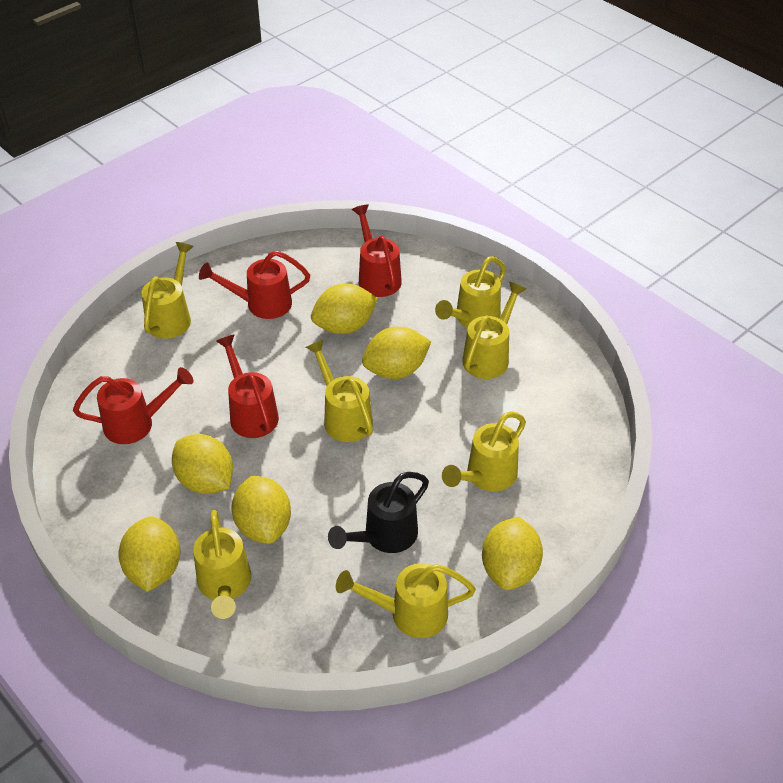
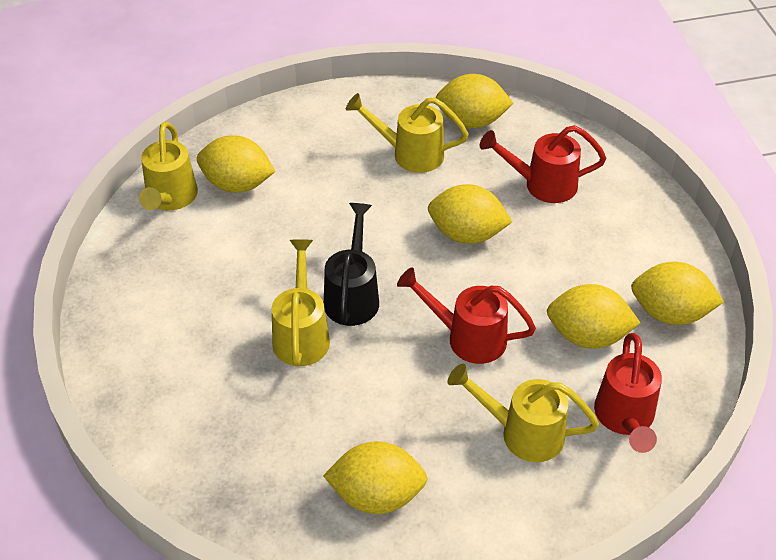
red watering can: 4 -> 3
yellow watering can: 7 -> 4

